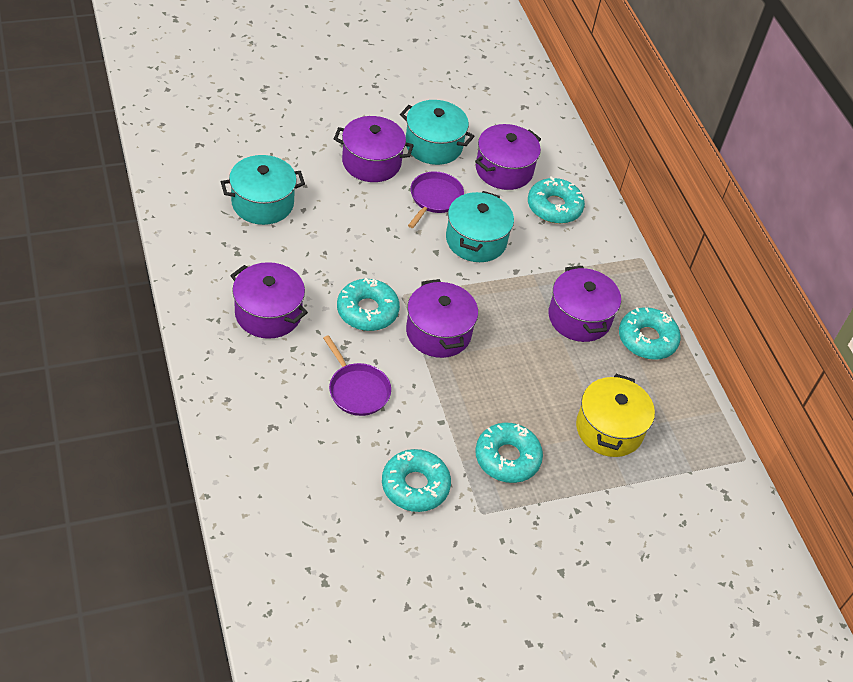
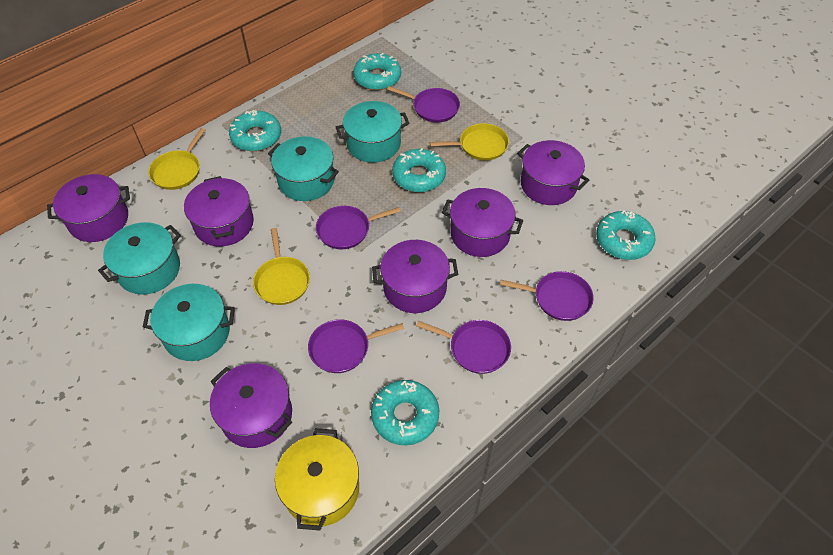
purple pan: 2 -> 5
purple pot: 5 -> 6
turquoise pot: 3 -> 4
yellow pan: 0 -> 3

